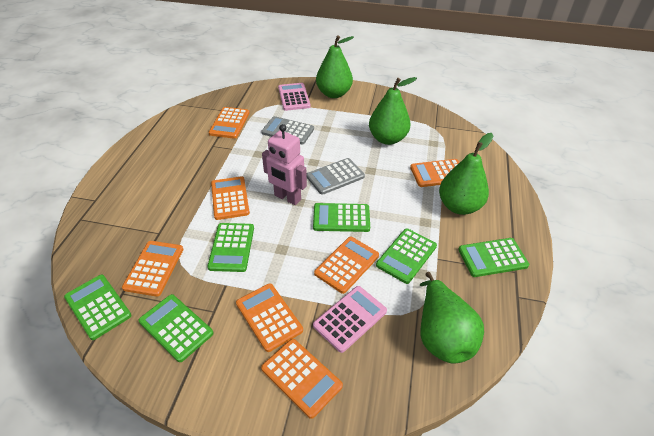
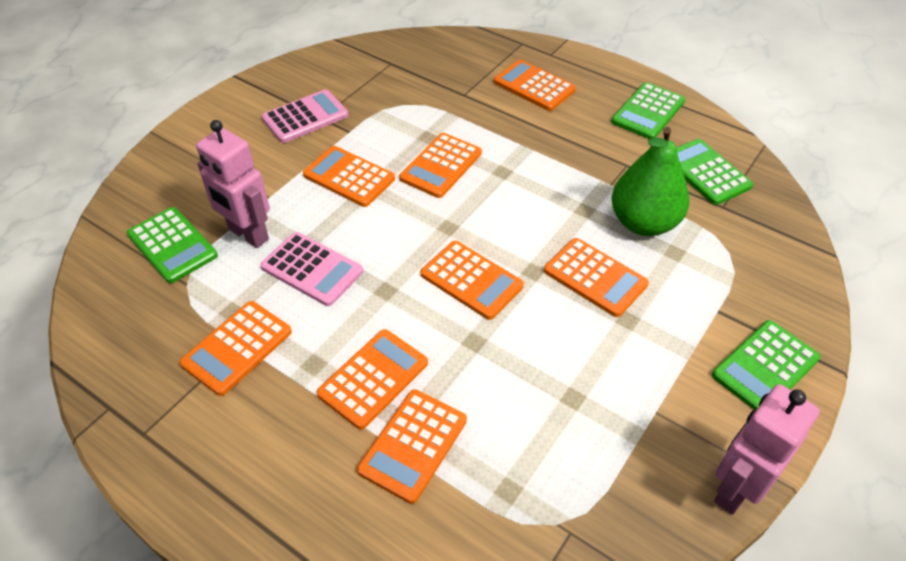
green calculator: 6 -> 4
green pear: 4 -> 1
grey calculator: 2 -> 0
orange calculator: 7 -> 8
pink robot: 1 -> 2

